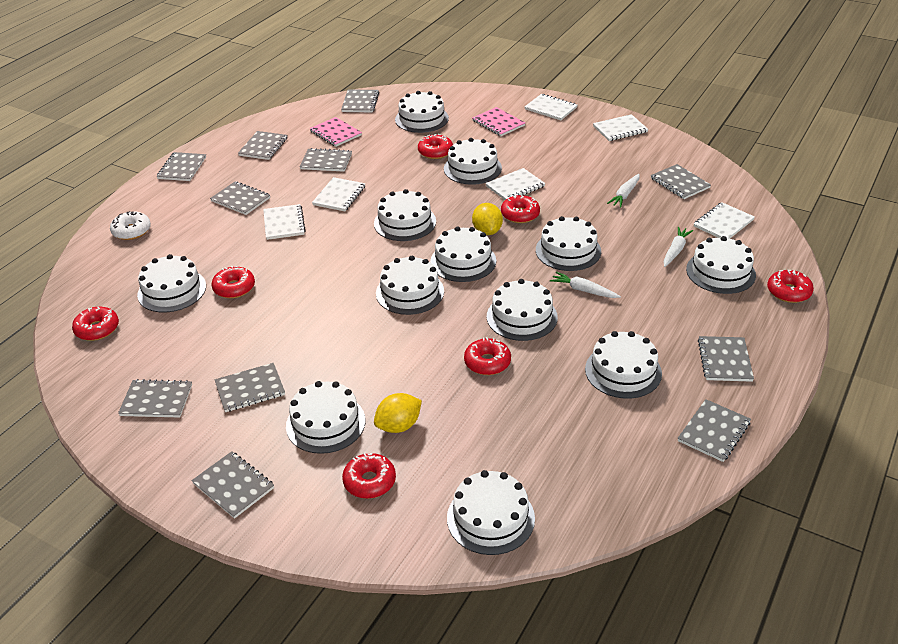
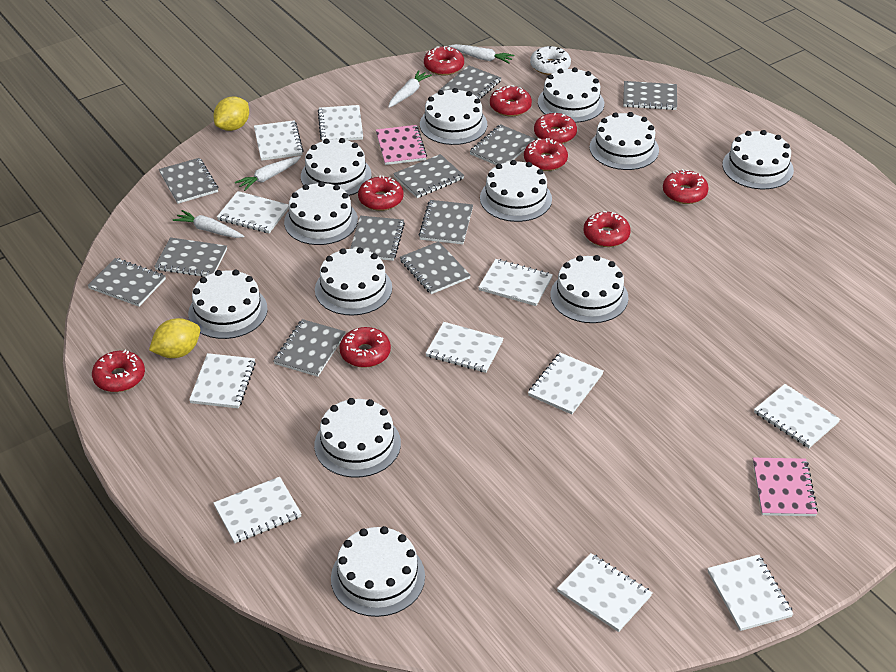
red donut: 7 -> 9
white carrot: 3 -> 4
white notebook: 6 -> 11

